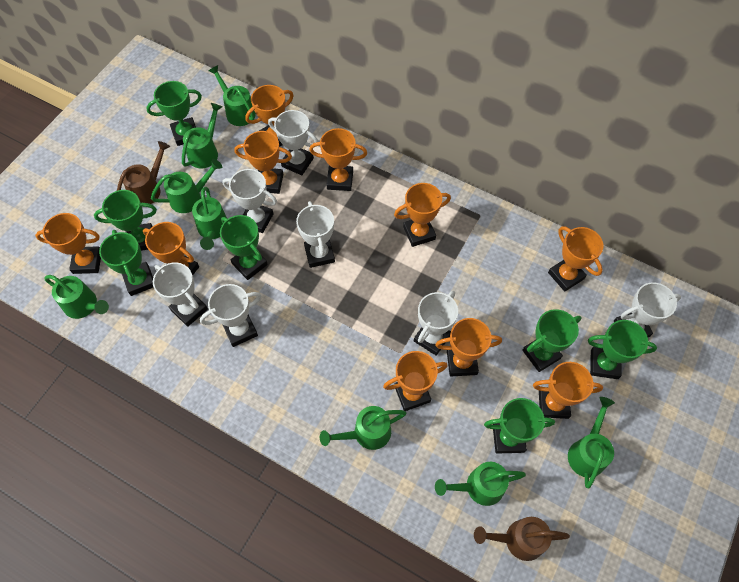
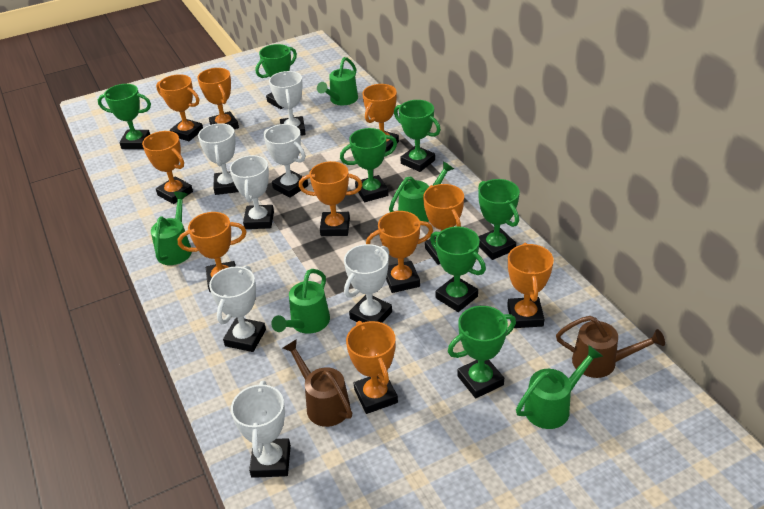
green watering can: 8 -> 5

